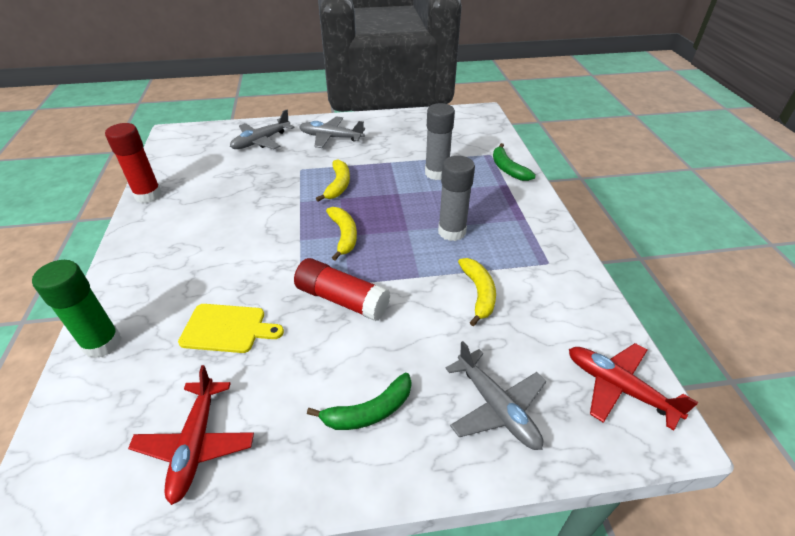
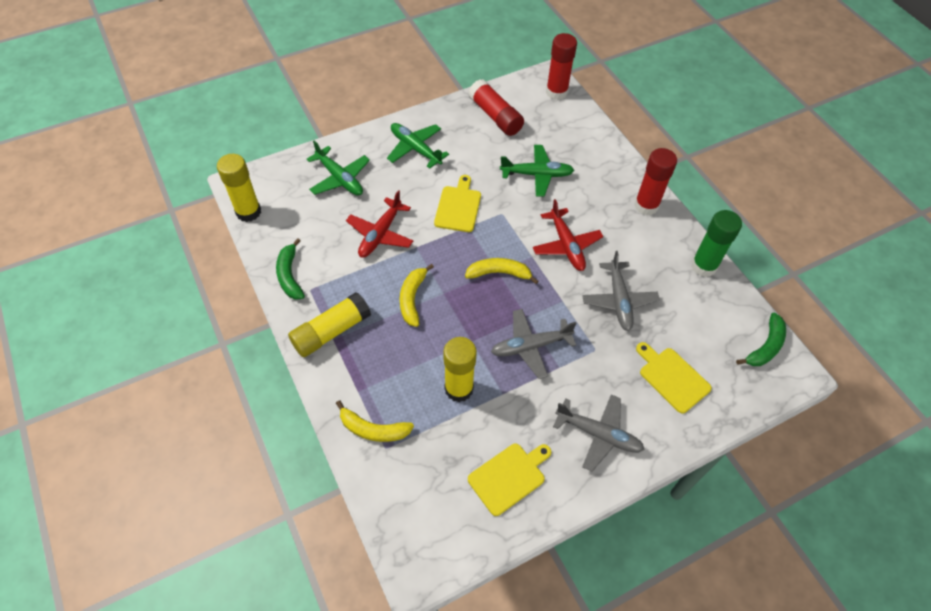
green plane: 0 -> 3
grey glue stick: 2 -> 0
red glue stick: 2 -> 3
yellow cutting board: 1 -> 3
yellow glue stick: 0 -> 3

